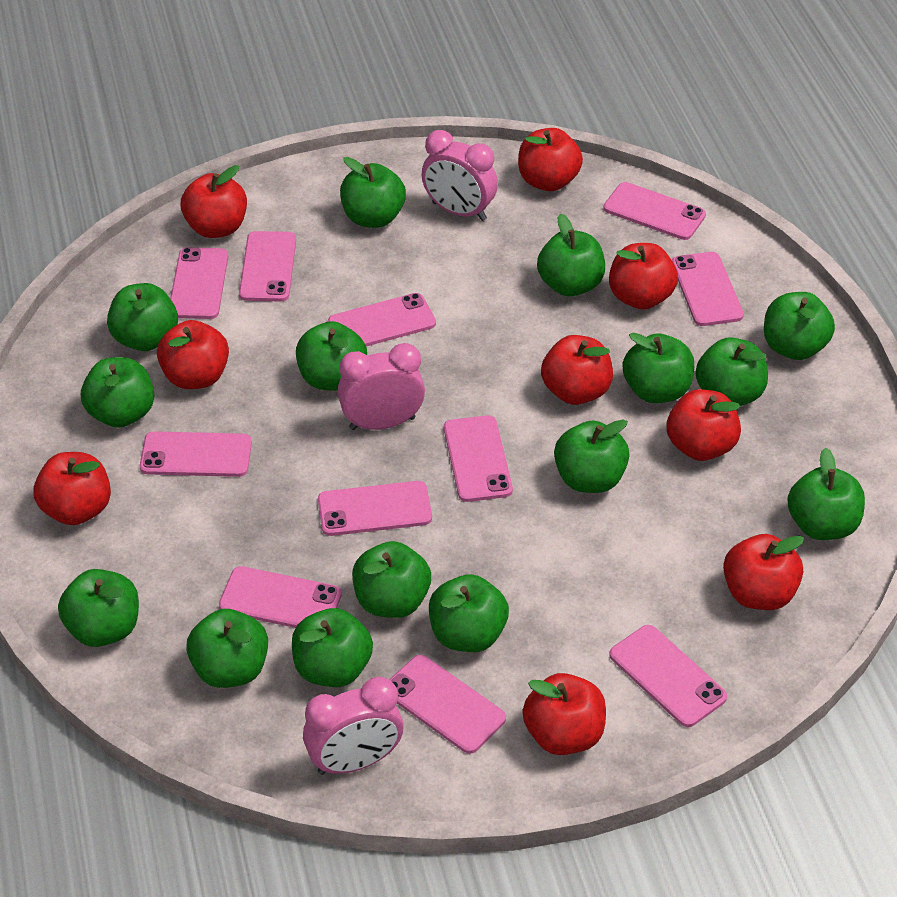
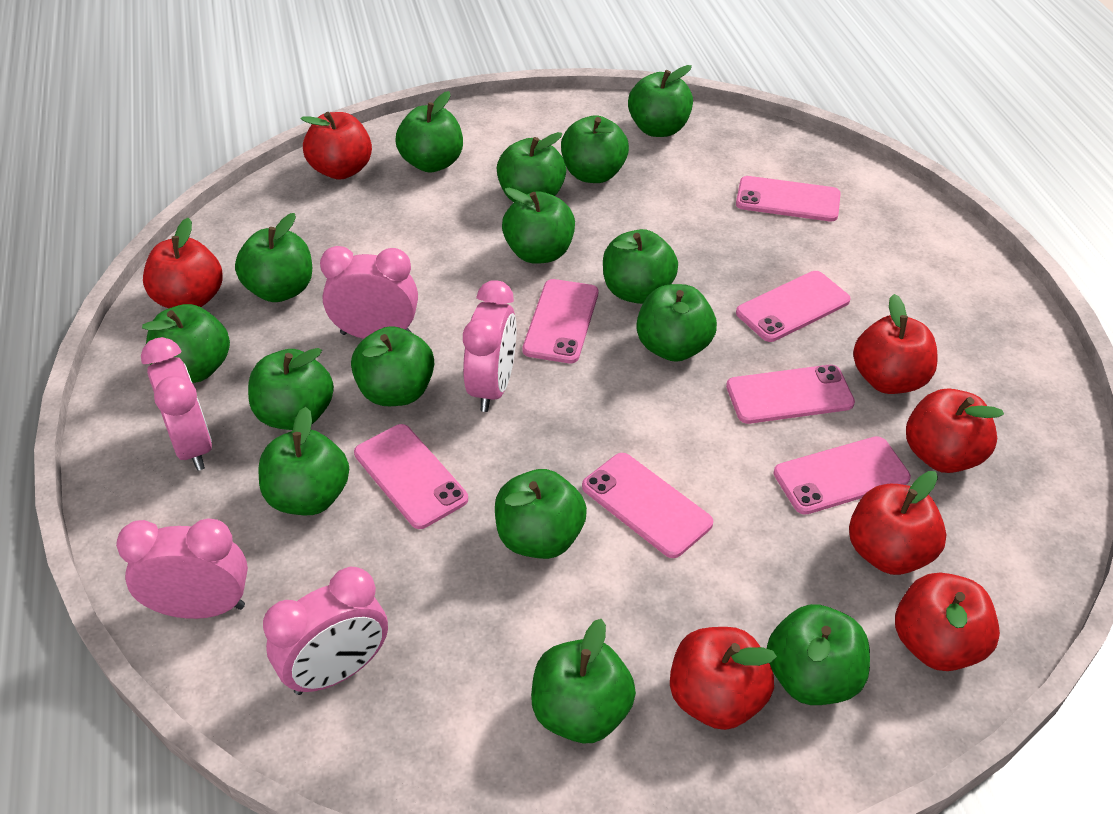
pink clock: 3 -> 5
pink phone: 11 -> 7
red apple: 9 -> 7

